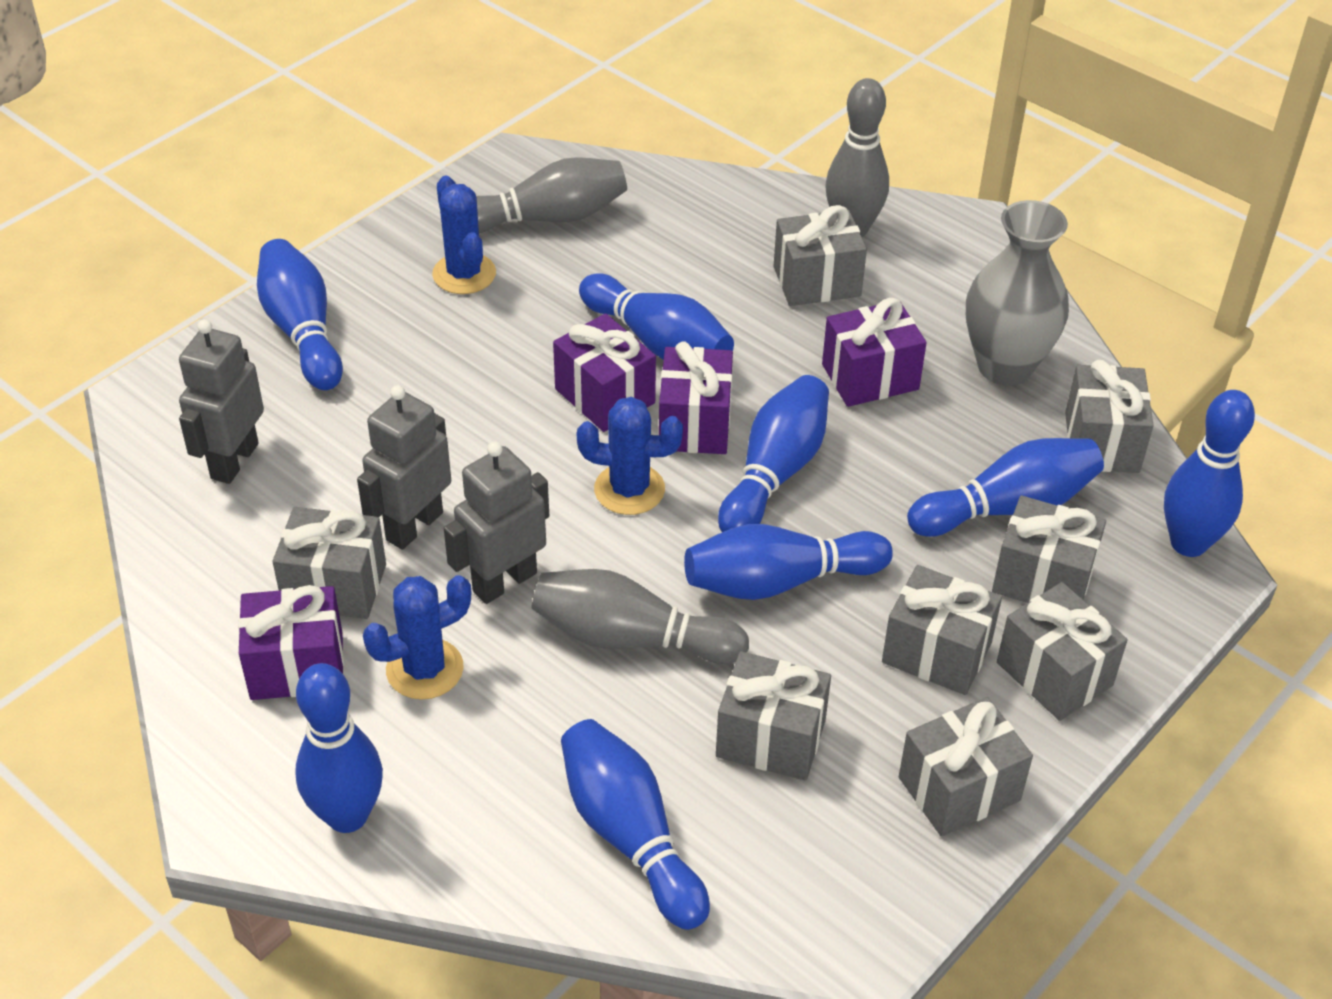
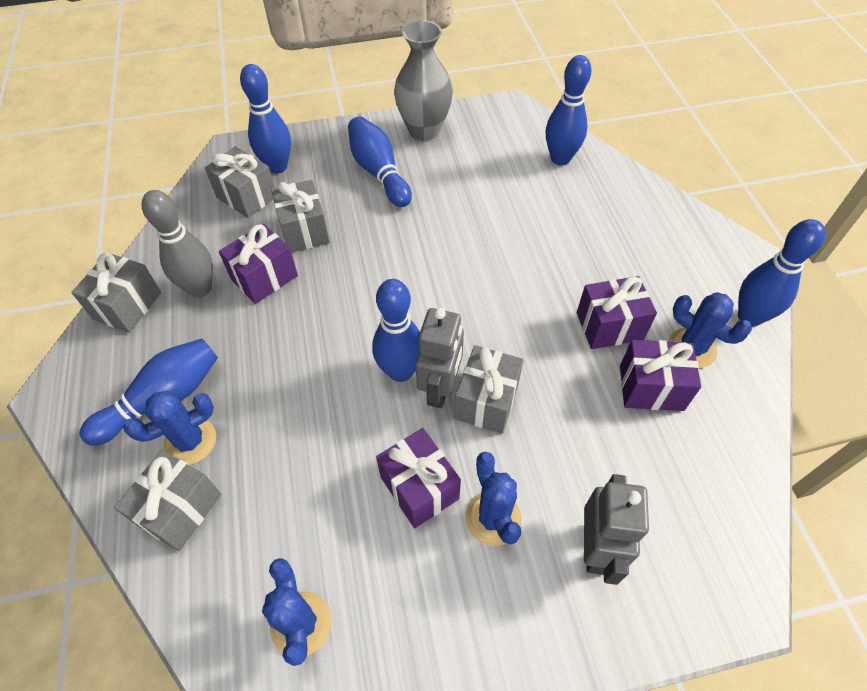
blue bowling pin: 8 -> 6
blue cactus: 3 -> 4
grey bowling pin: 3 -> 1
grey gift: 8 -> 5
grey robot: 3 -> 2

